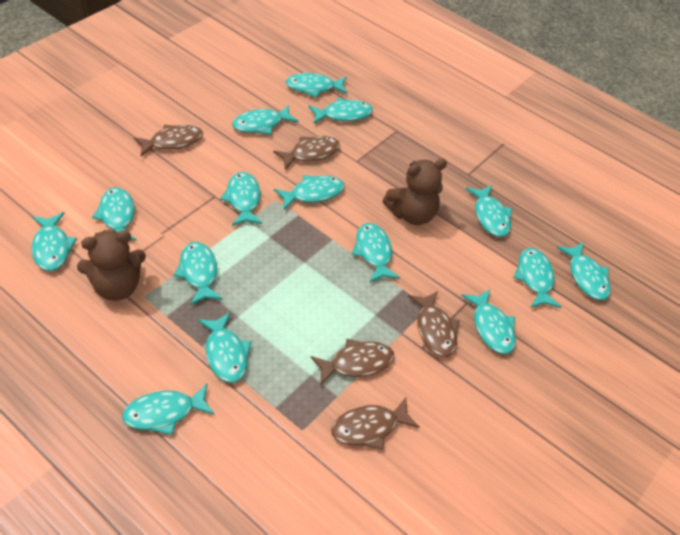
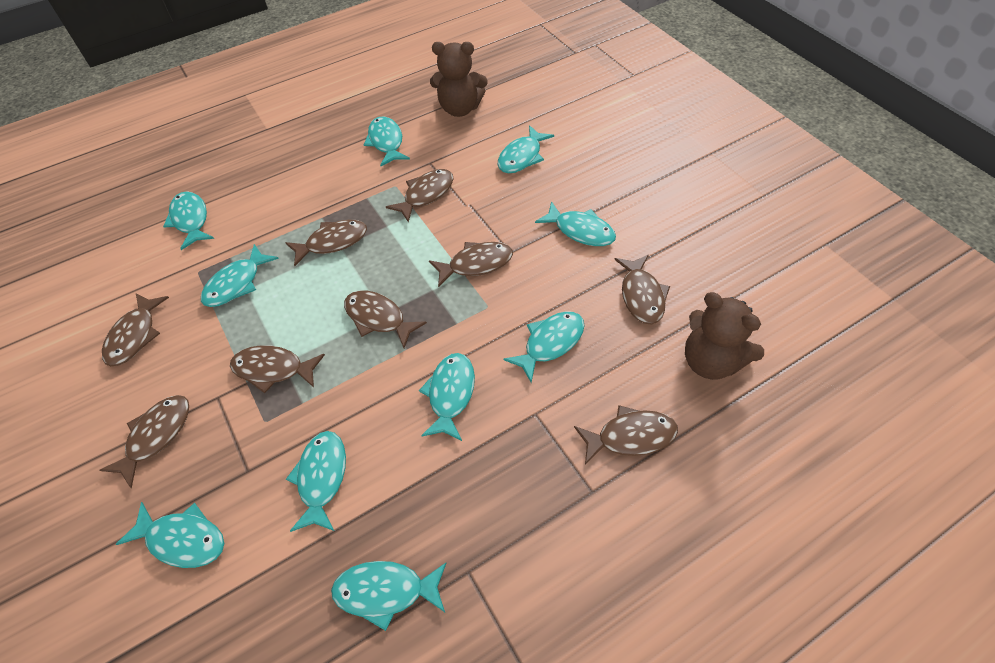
brown fish: 5 -> 9
turquoise fish: 15 -> 10

